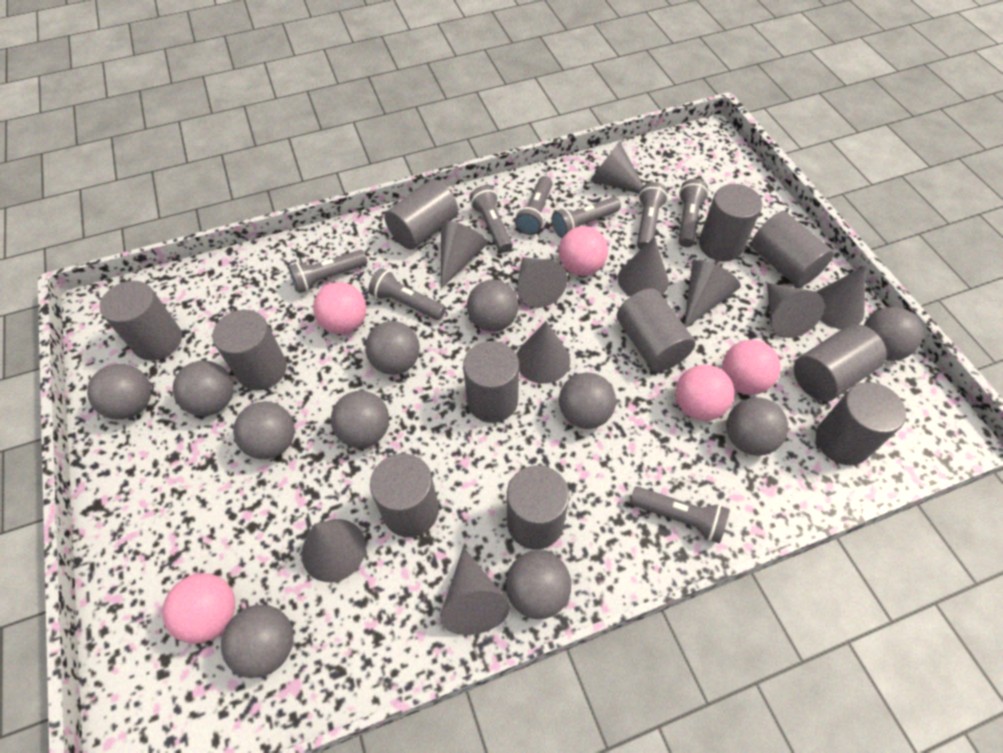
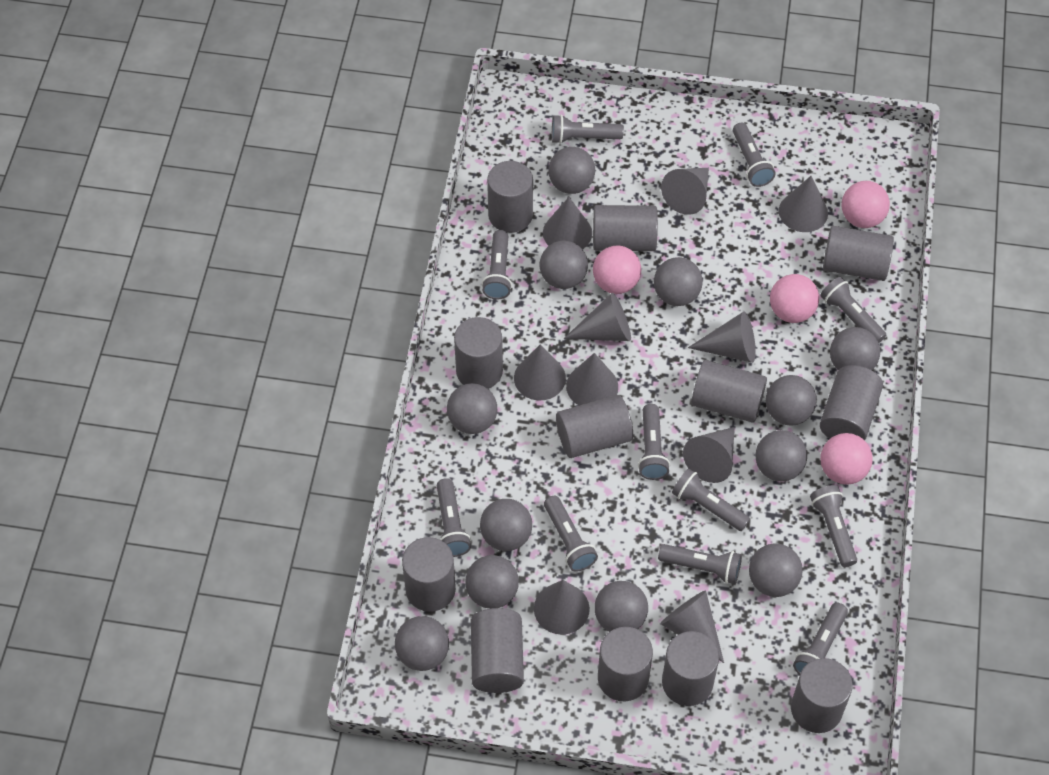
grey ball: 11 -> 12
grey cylinder: 11 -> 12
grey flashlight: 8 -> 11
pink ball: 5 -> 4

